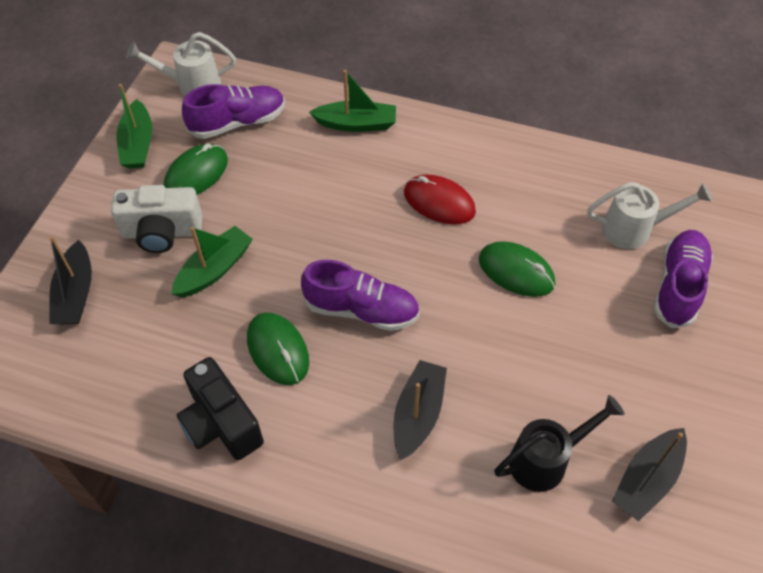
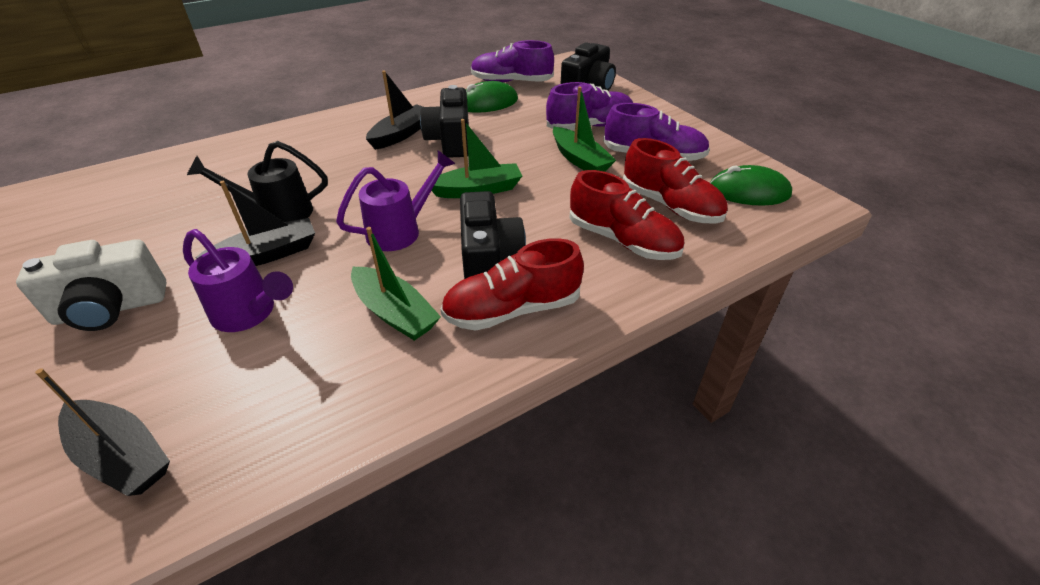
black camera: 1 -> 3
green mouse: 3 -> 2
purple watering can: 0 -> 2
red mouse: 1 -> 0
red shoe: 0 -> 3
white watering can: 2 -> 0

